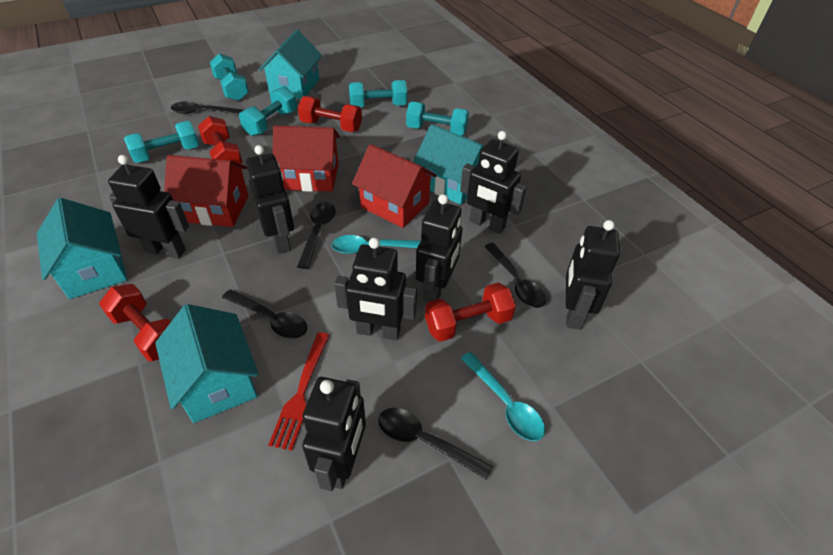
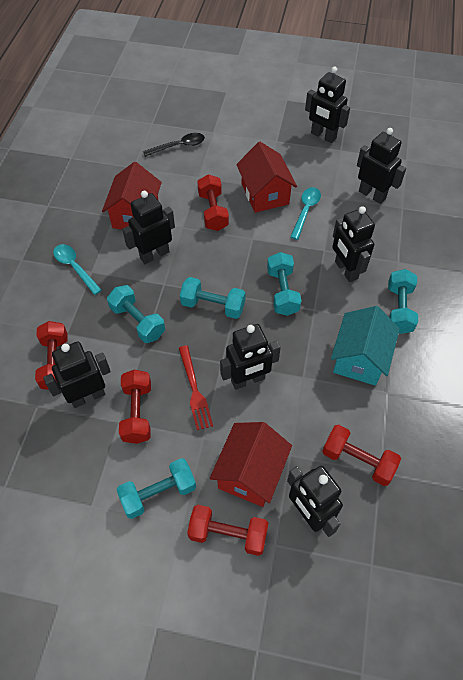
black spoon: 5 -> 1
red dumbbell: 4 -> 5
turquoise house: 4 -> 1

